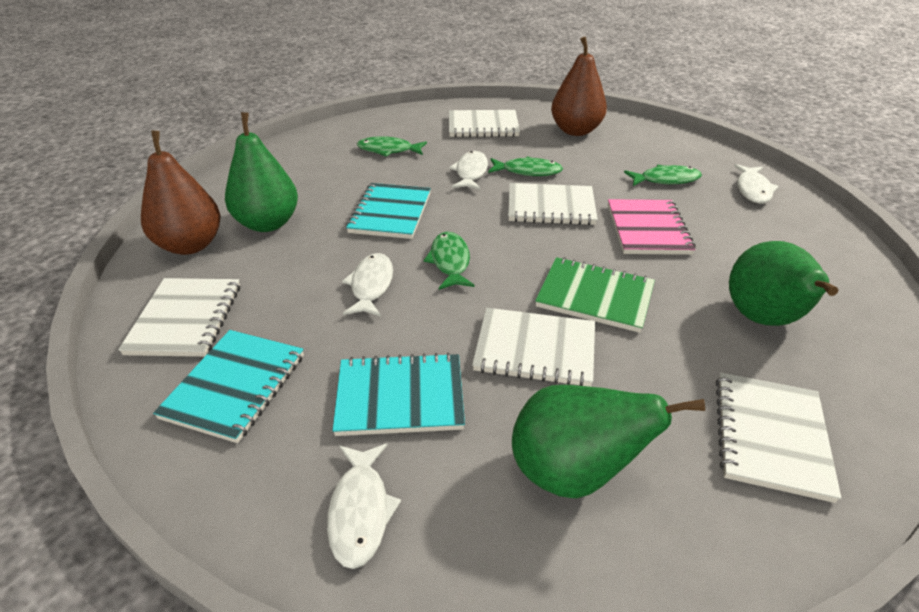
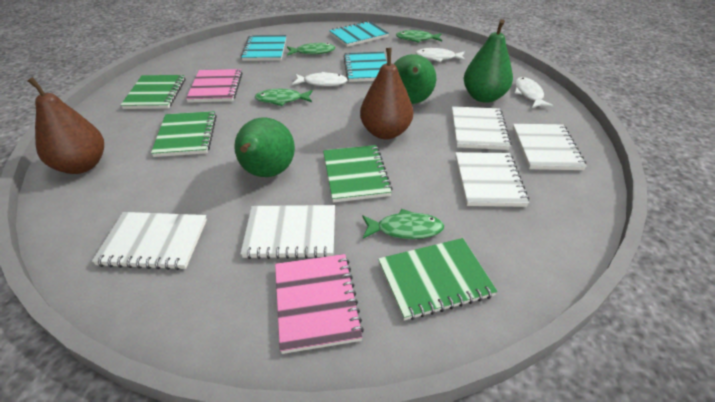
green notebook: 1 -> 4
pink notebook: 1 -> 2
white fish: 4 -> 3

